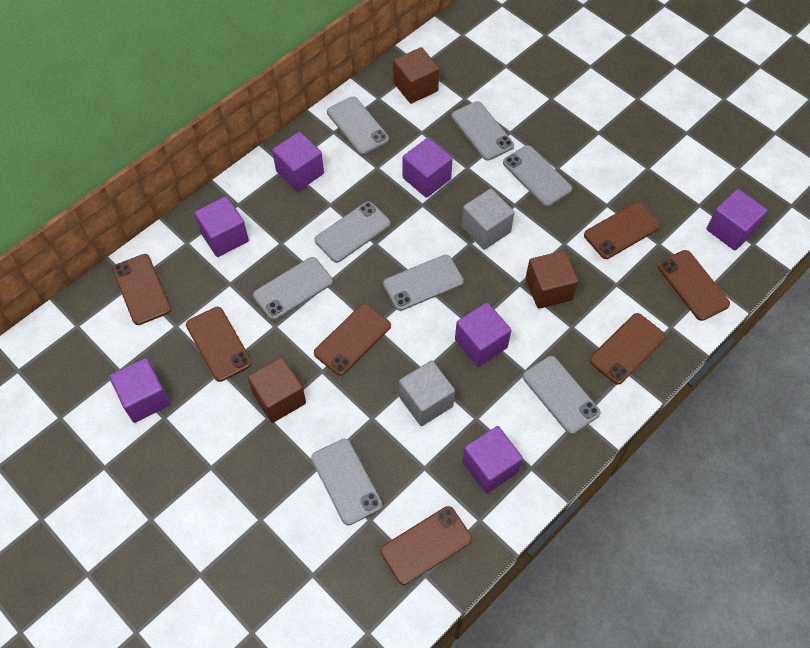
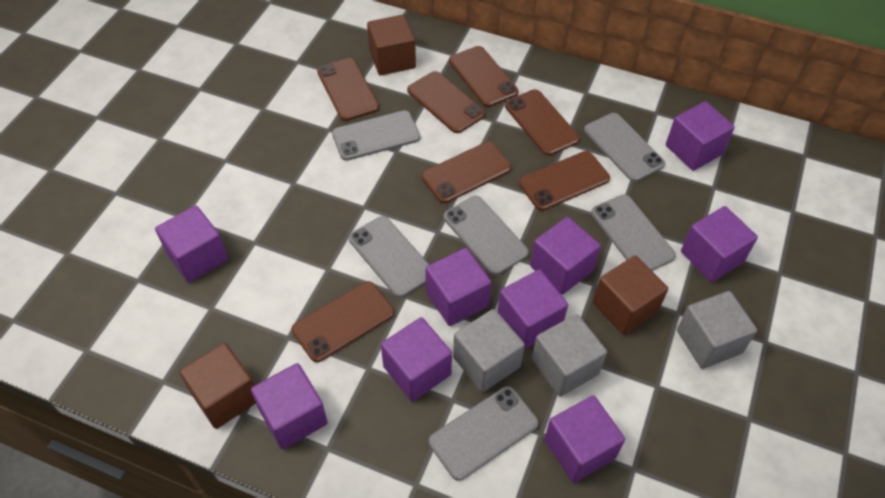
grey cube: 2 -> 3
grey phone: 8 -> 6
purple cube: 7 -> 9

